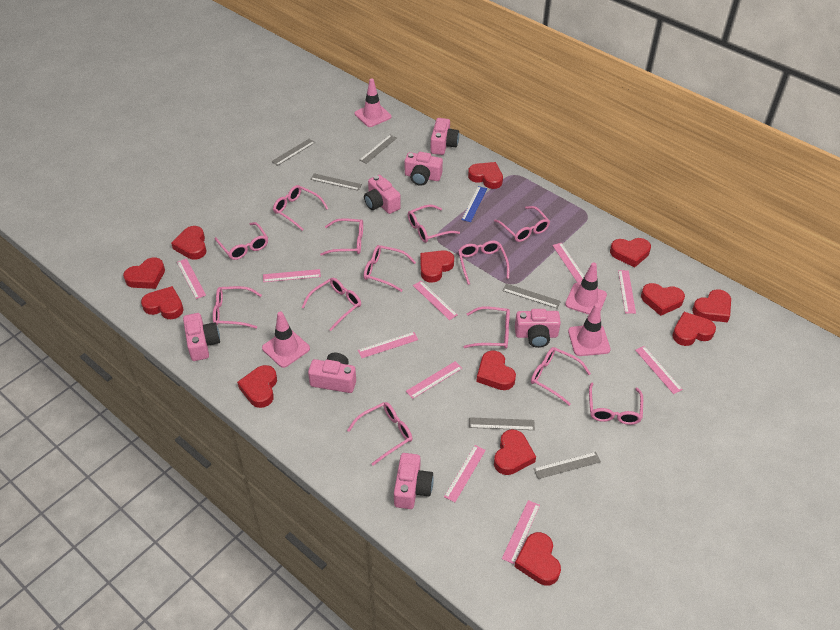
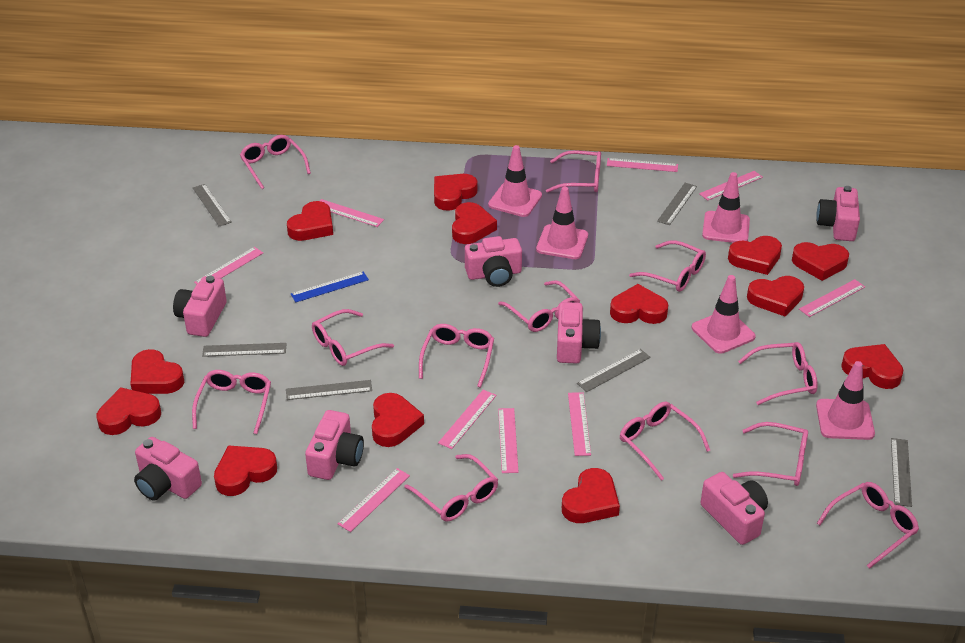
pink glasses: 13 -> 12
pink ruler: 10 -> 9
pink traffic cone: 4 -> 5

